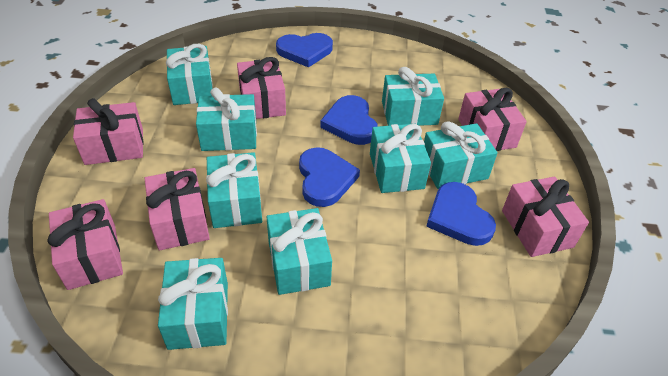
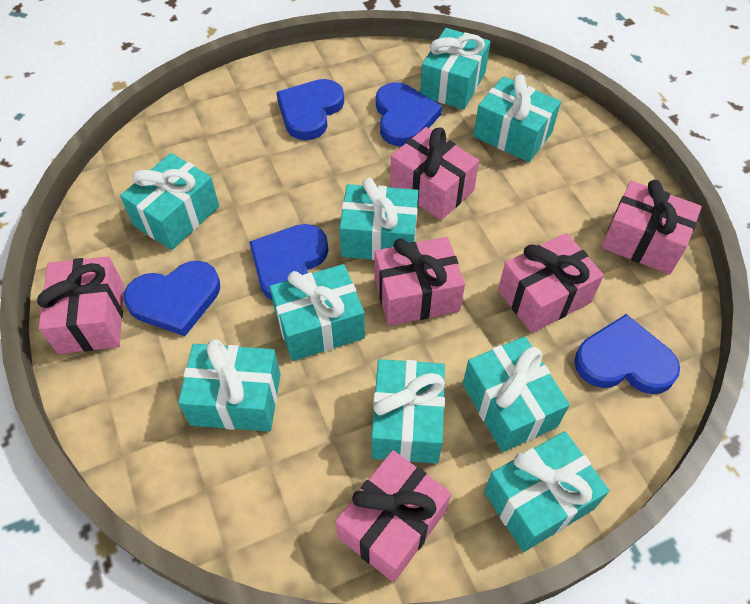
blue heart: 4 -> 5
turquoise gift: 8 -> 9

